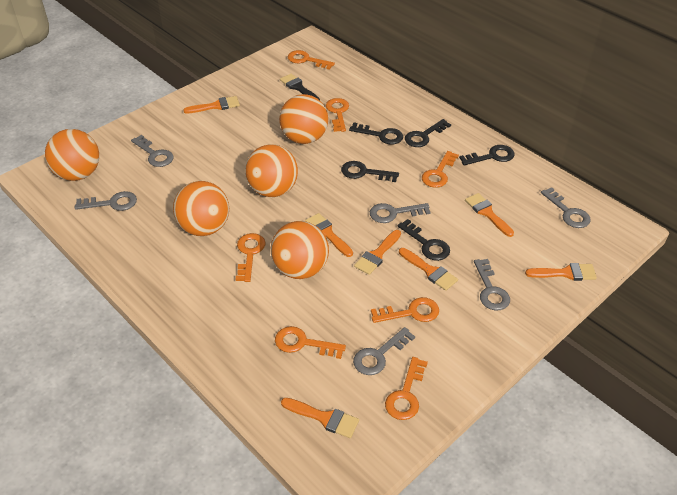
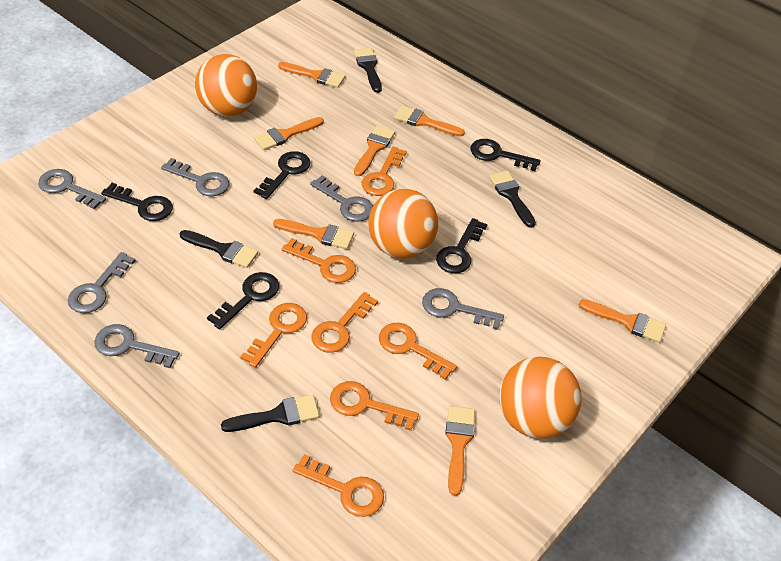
black brush: 1 -> 4
orange ball: 5 -> 3

